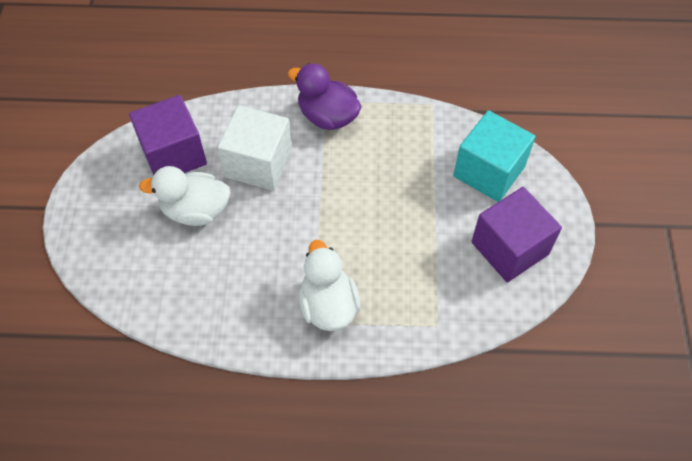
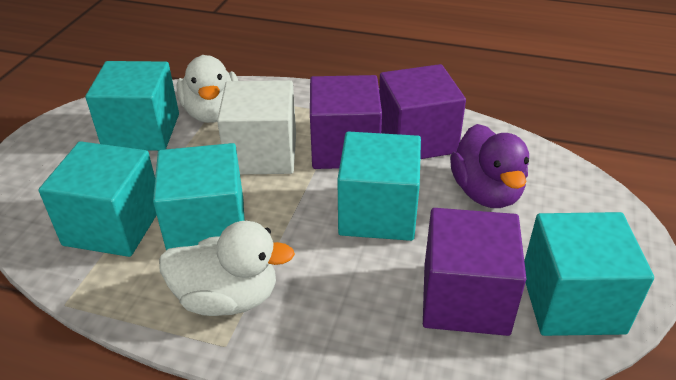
purple cube: 2 -> 3
turquoise cube: 1 -> 5

